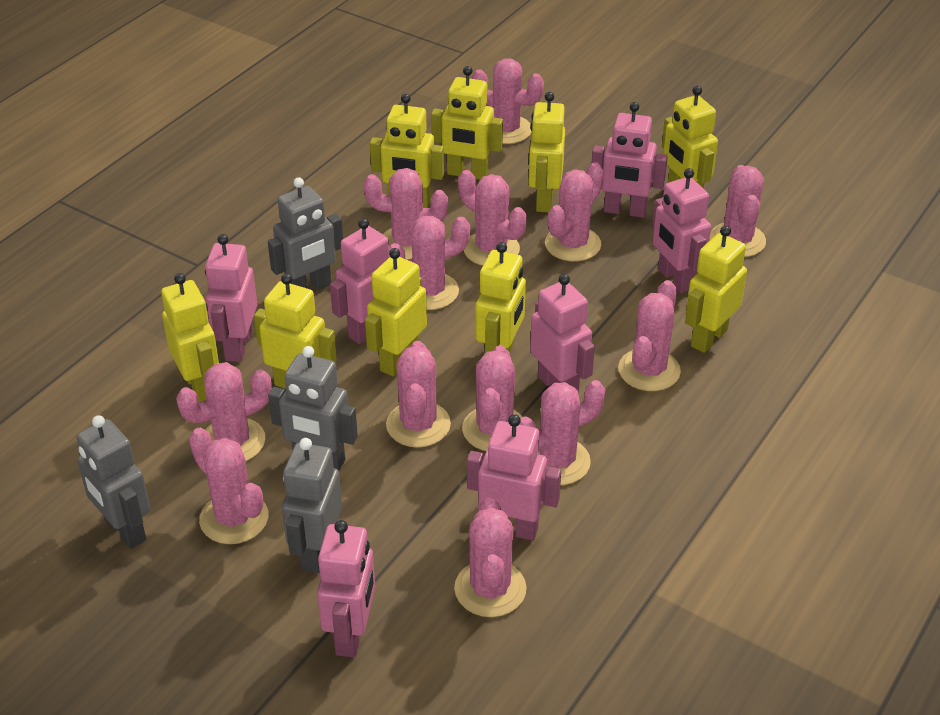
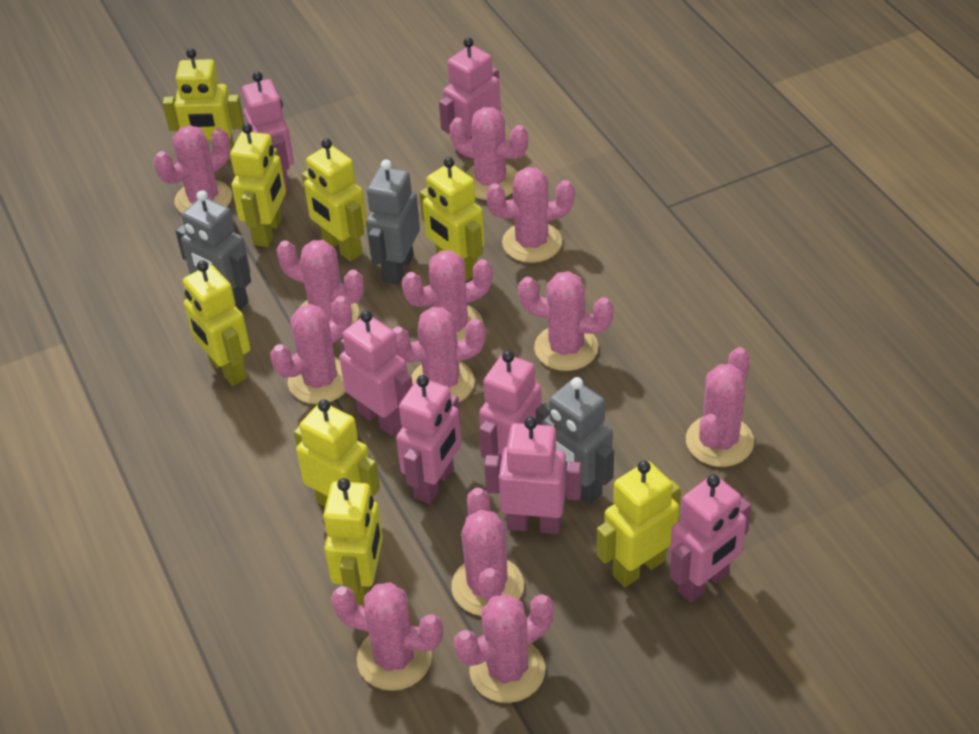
grey robot: 4 -> 3
pink cactus: 13 -> 12
yellow robot: 9 -> 8

